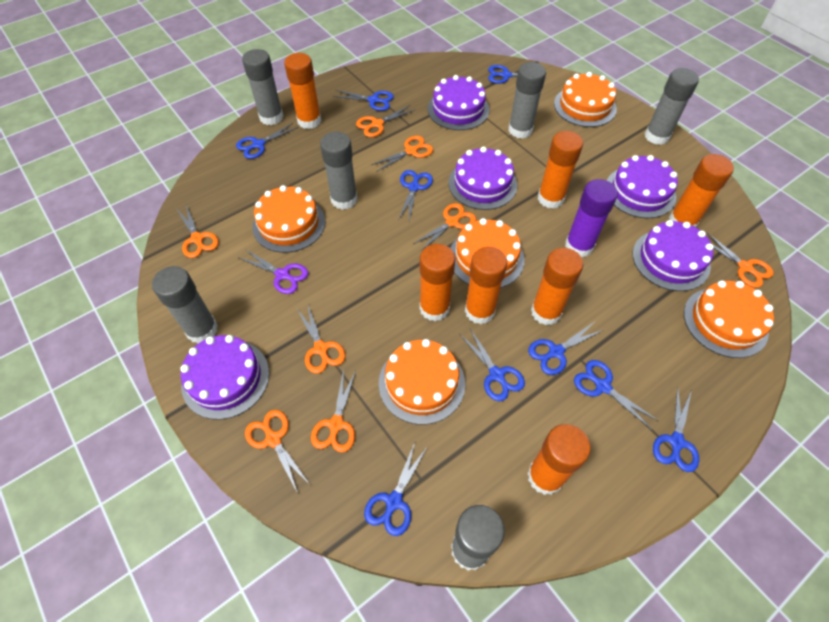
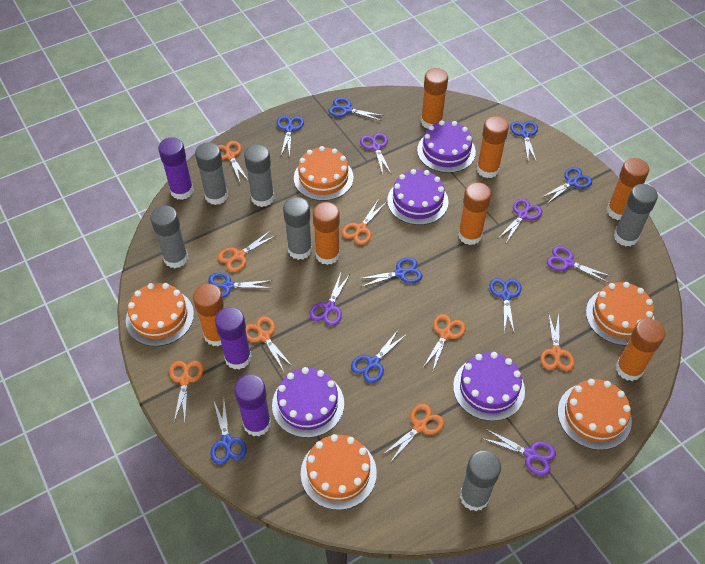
purple cake: 5 -> 4
purple glue stick: 1 -> 3
purple scissors: 1 -> 5

